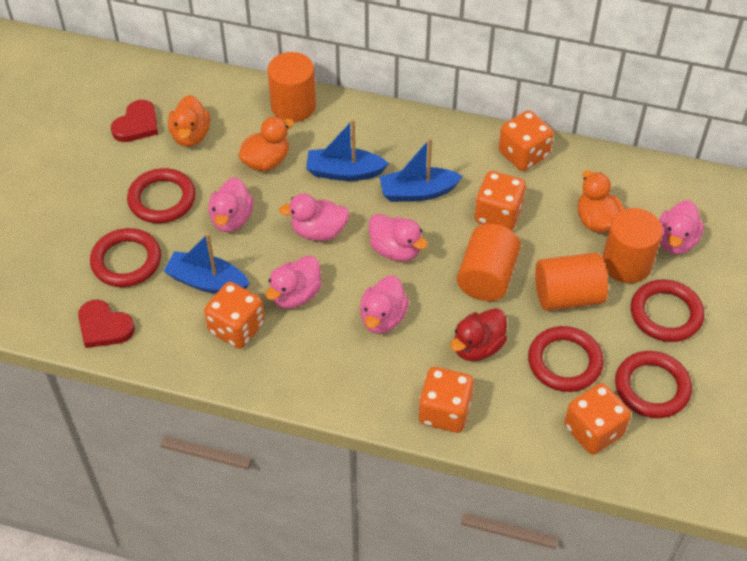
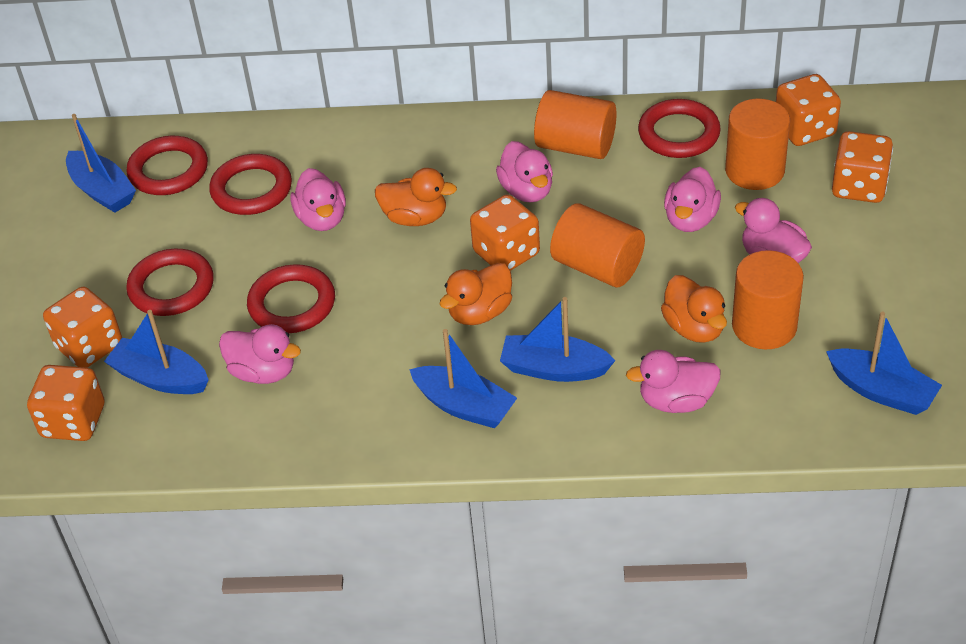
blue boat: 3 -> 5
red duck: 1 -> 0
red heart: 2 -> 0

